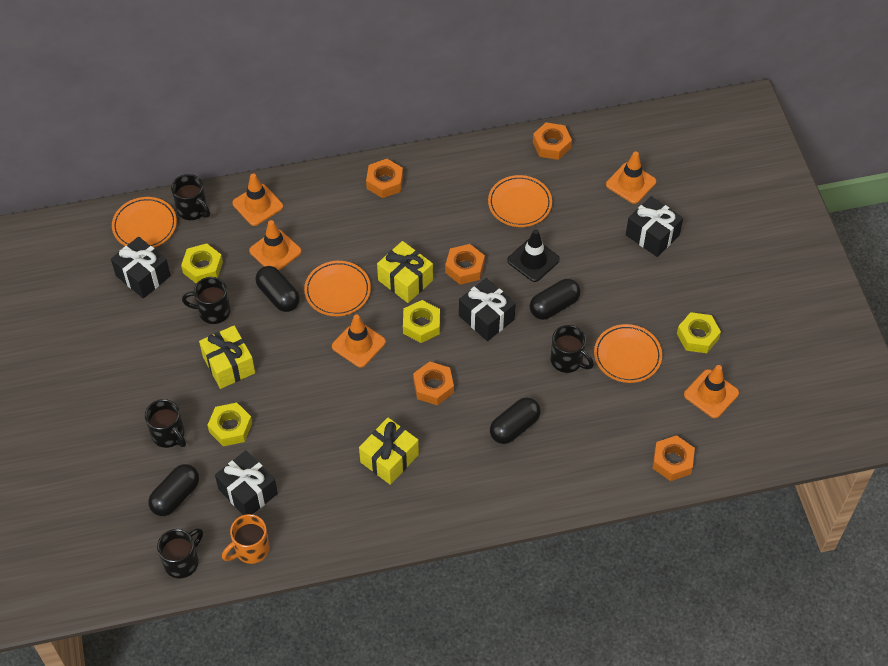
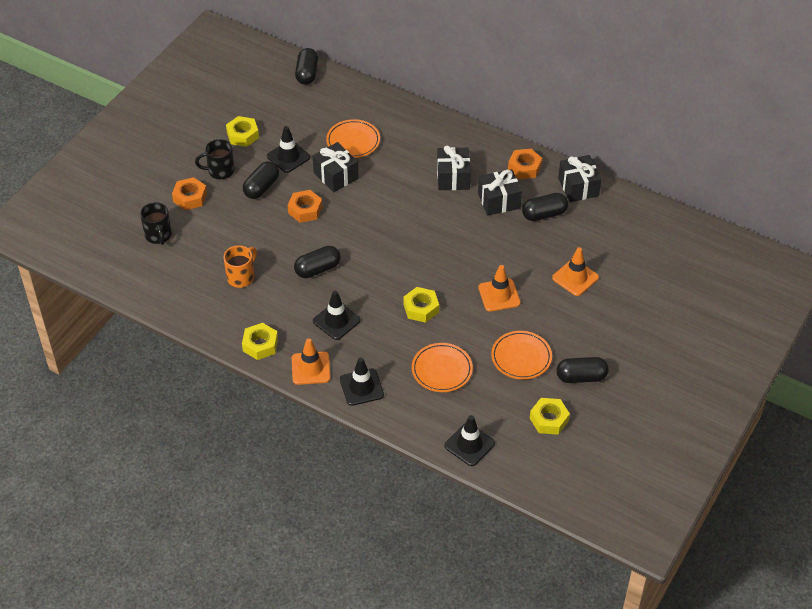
black capsule: 4 -> 5
black mug: 5 -> 2
black traffic cone: 1 -> 4
orange nut: 5 -> 3
orange plate: 4 -> 3
orange traffic cone: 5 -> 3
yellow gift: 3 -> 0

